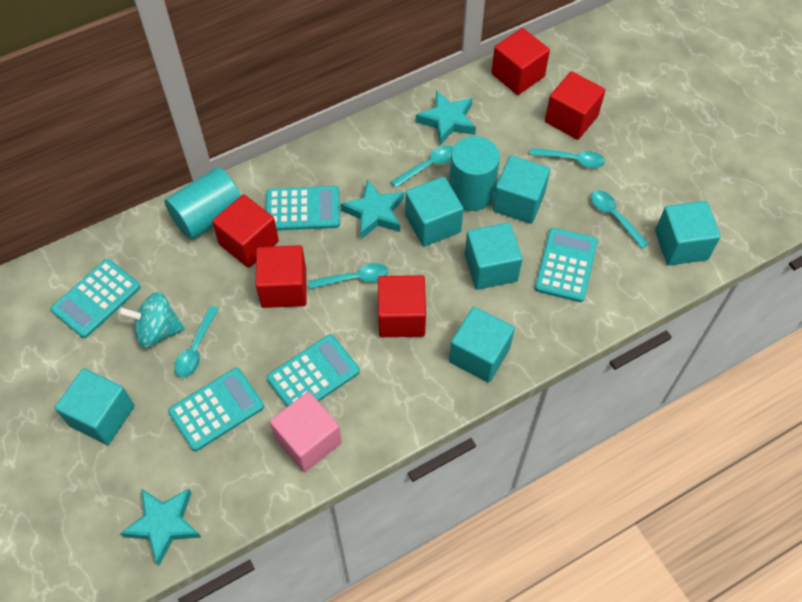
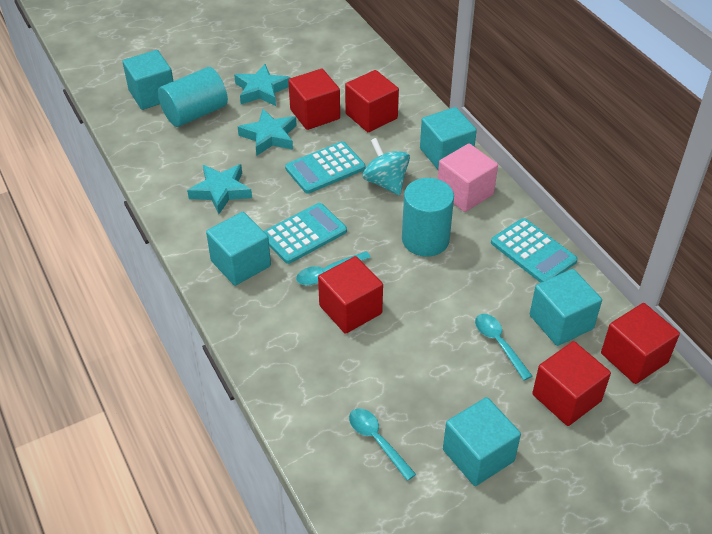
turquoise calculator: 5 -> 3
turquoise cube: 6 -> 5
turquoise spoon: 5 -> 3

